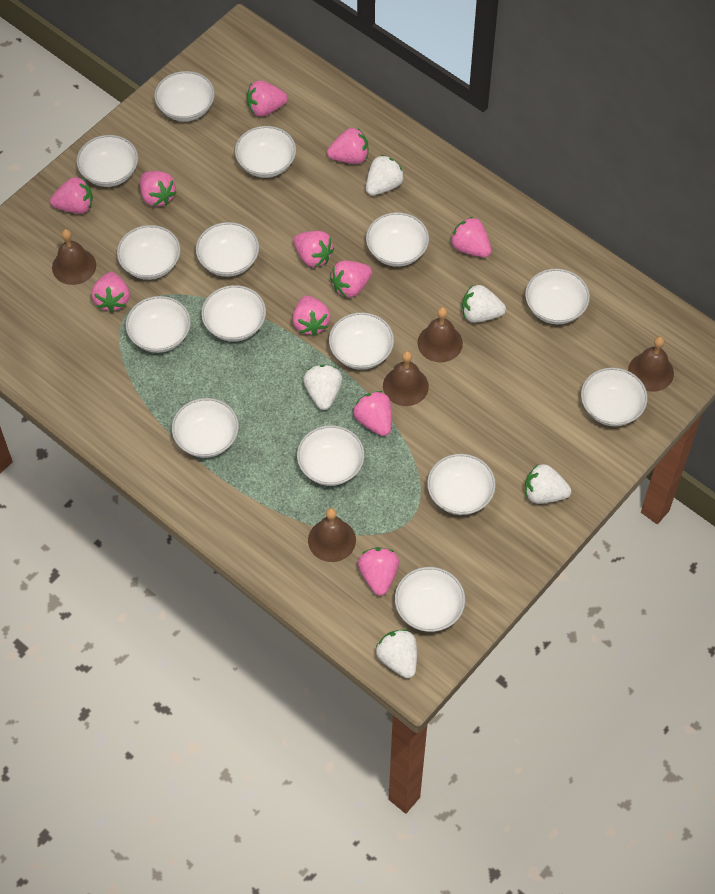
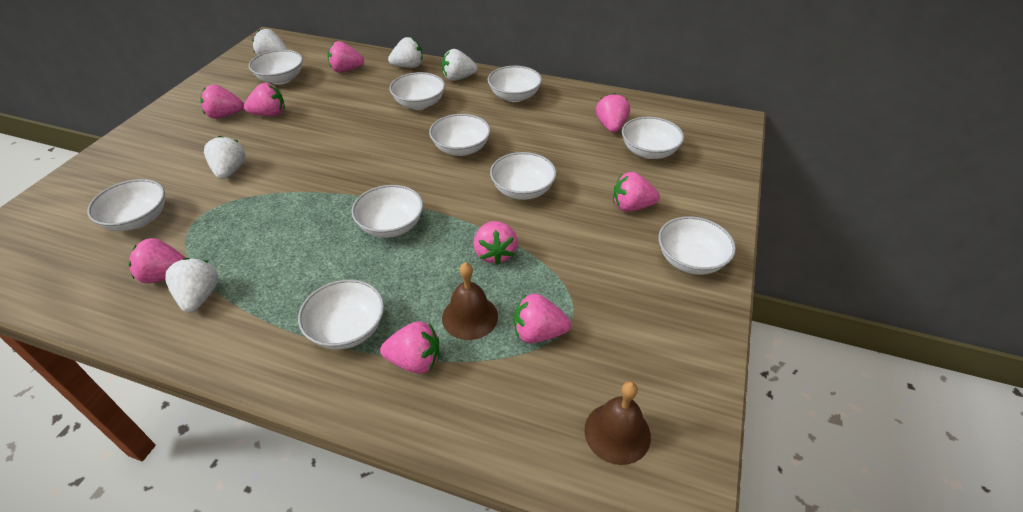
brown bell: 5 -> 2
pink strawberry: 11 -> 9
white bowl: 15 -> 10

